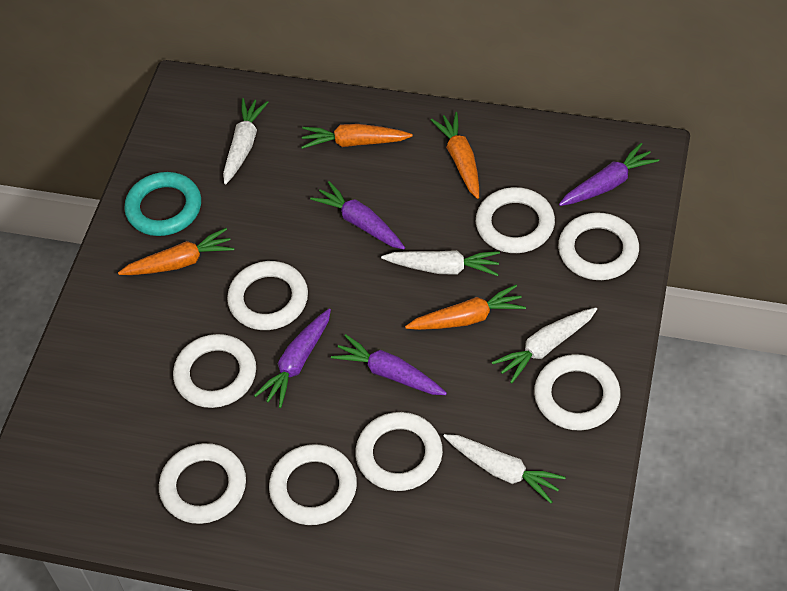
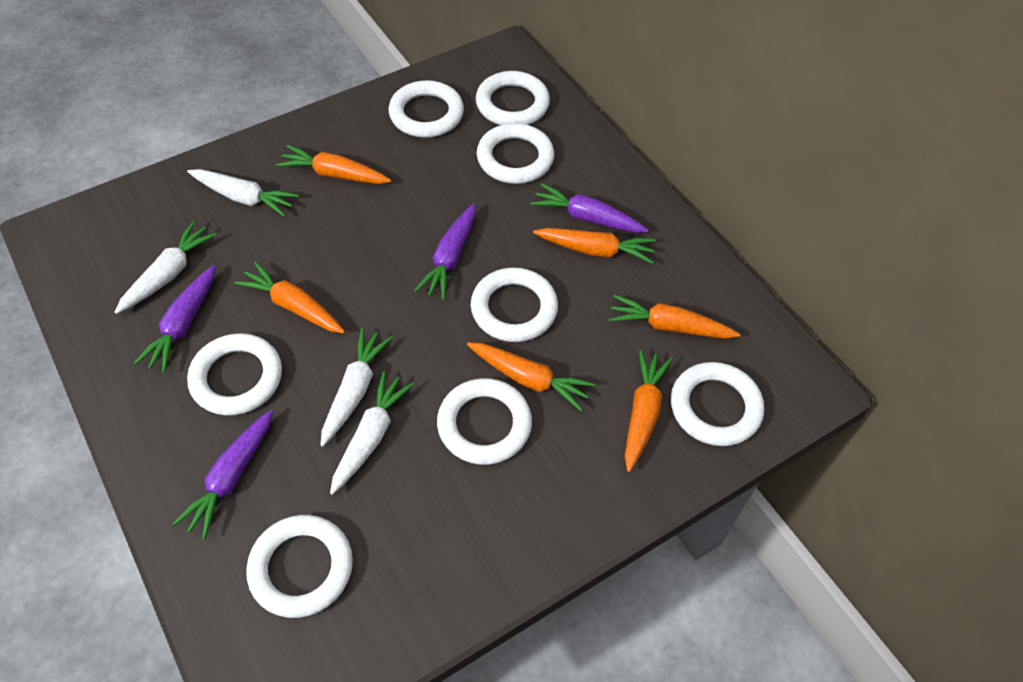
orange carrot: 4 -> 6
turquoise ring: 1 -> 0

